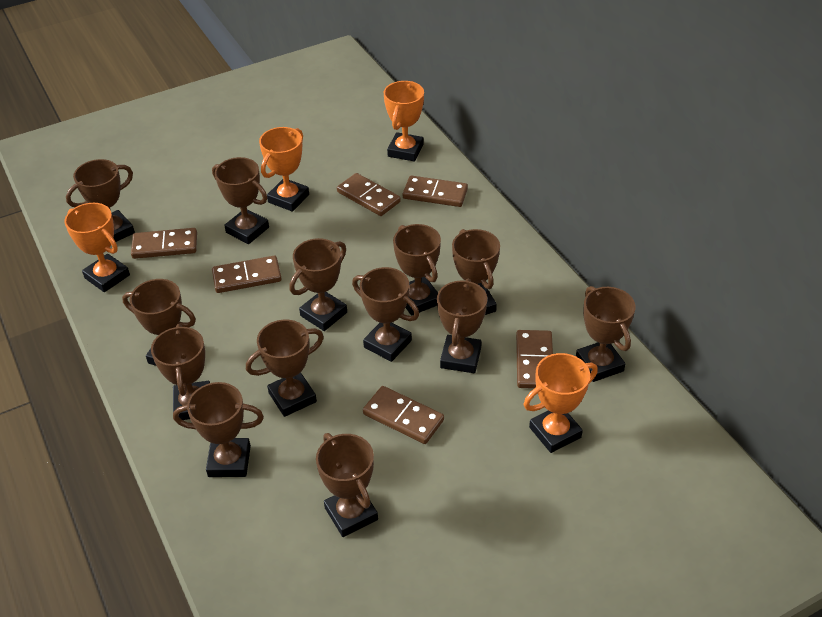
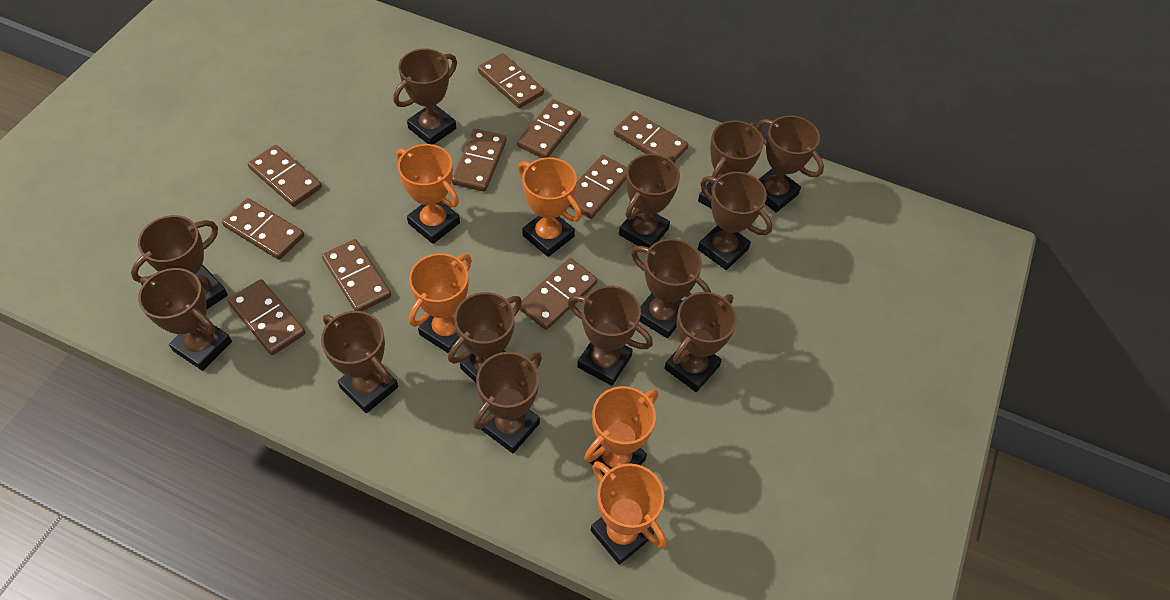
brown domino: 6 -> 10
orange trophy: 4 -> 5

